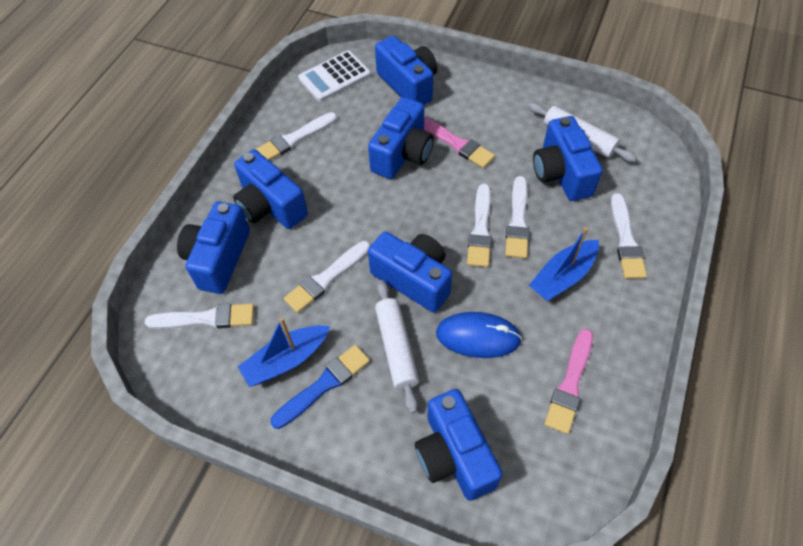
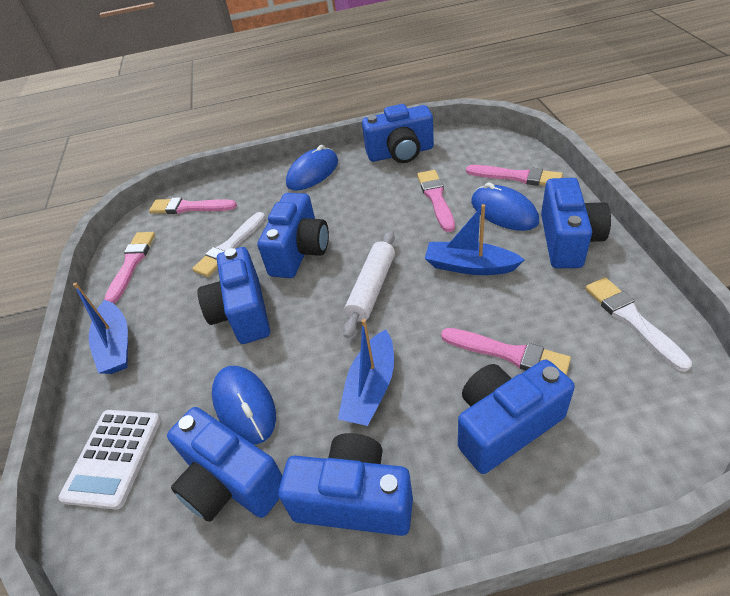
blue boat: 2 -> 3
blue brush: 1 -> 0
blue mouse: 1 -> 3
pink brush: 2 -> 5
white brush: 6 -> 2
white rolling pin: 2 -> 1

